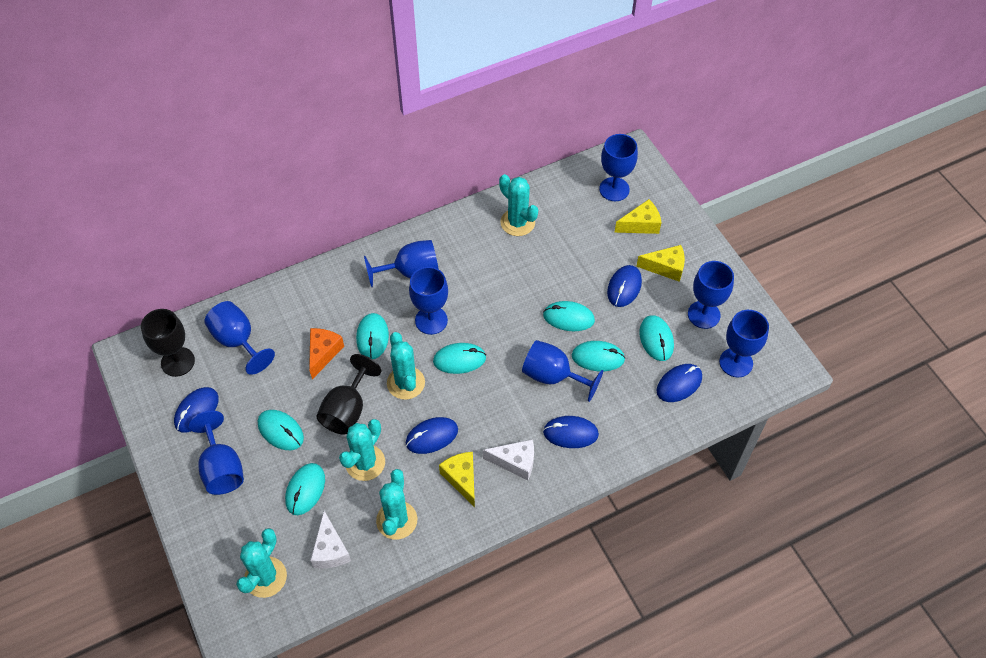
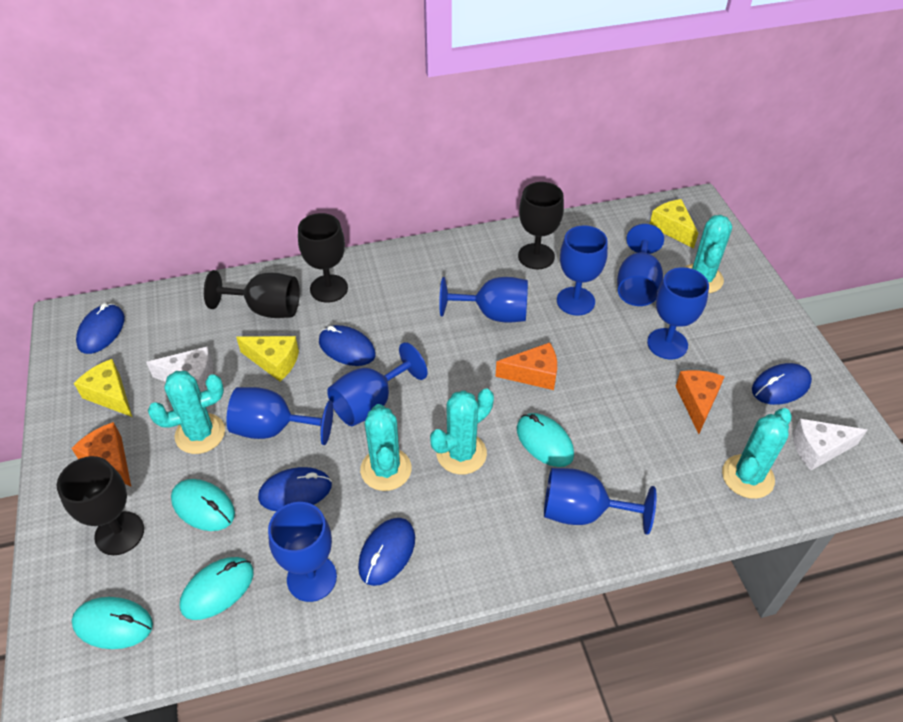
black goblet: 2 -> 4
orange cheese: 1 -> 3
turquoise mouse: 7 -> 4

